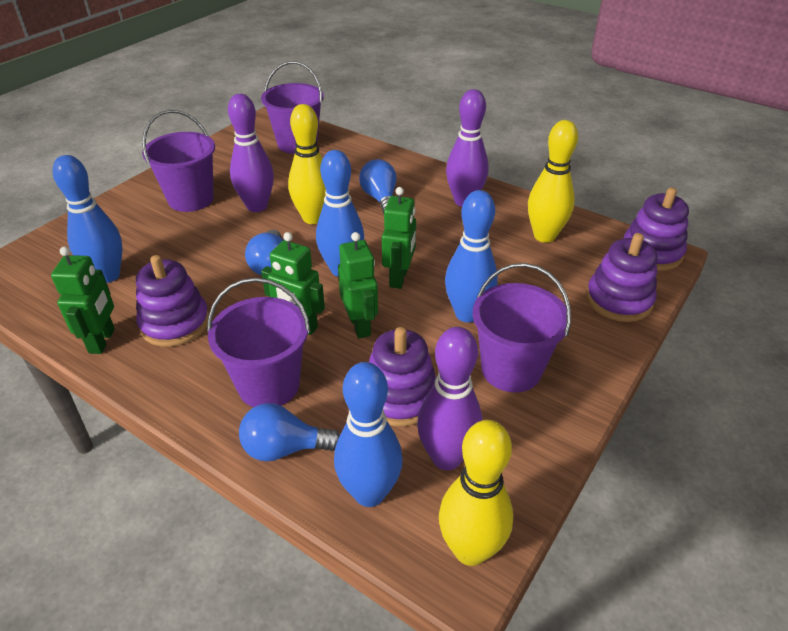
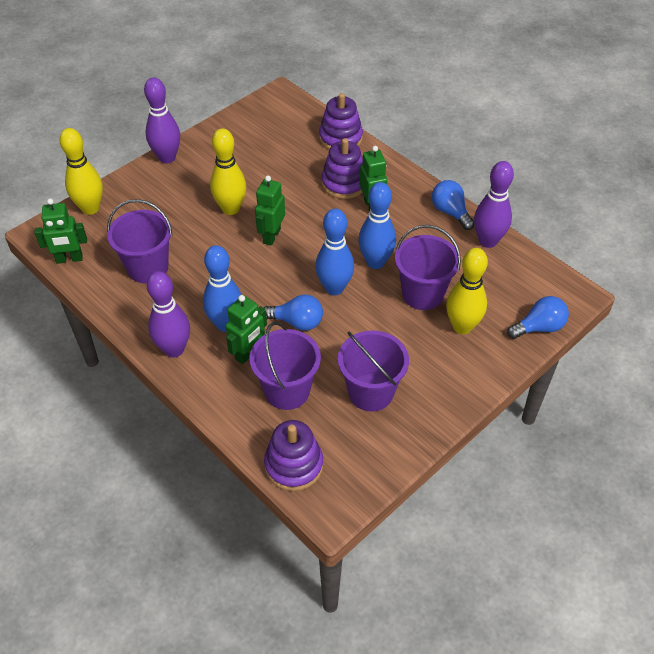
blue bowling pin: 4 -> 3
purple stacking toy: 4 -> 3

